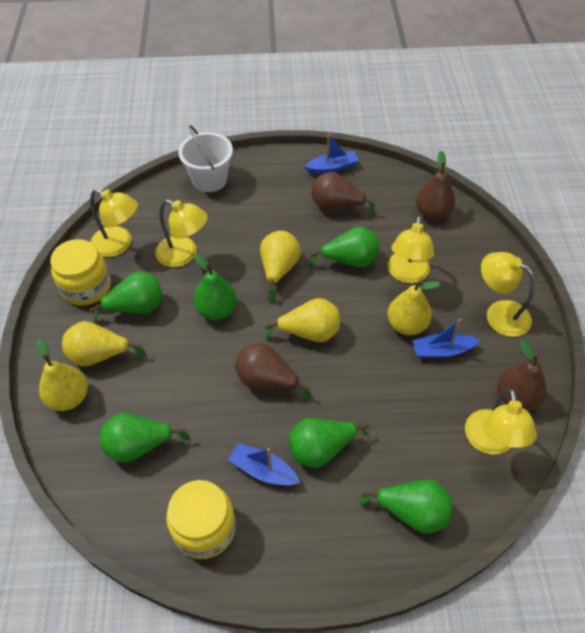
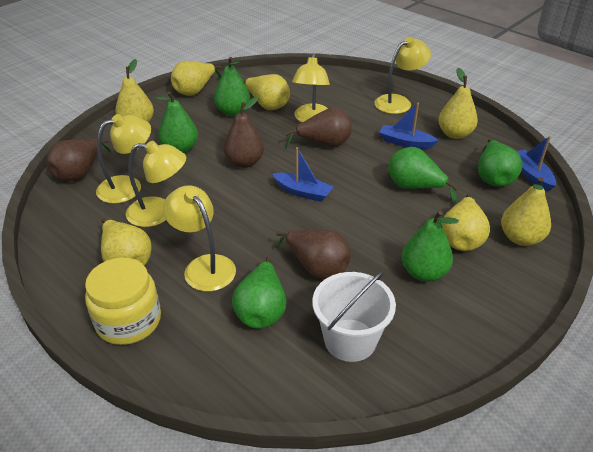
yellow jar: 2 -> 1
yellow pear: 5 -> 7

